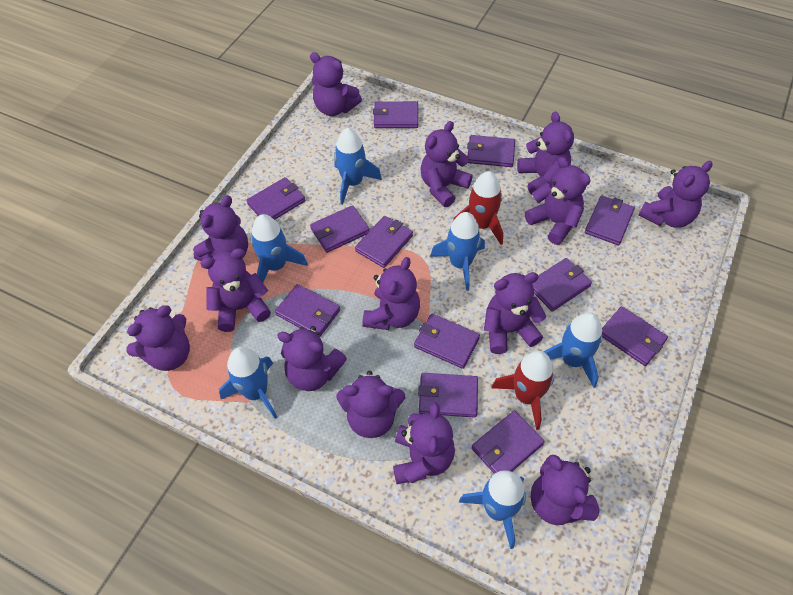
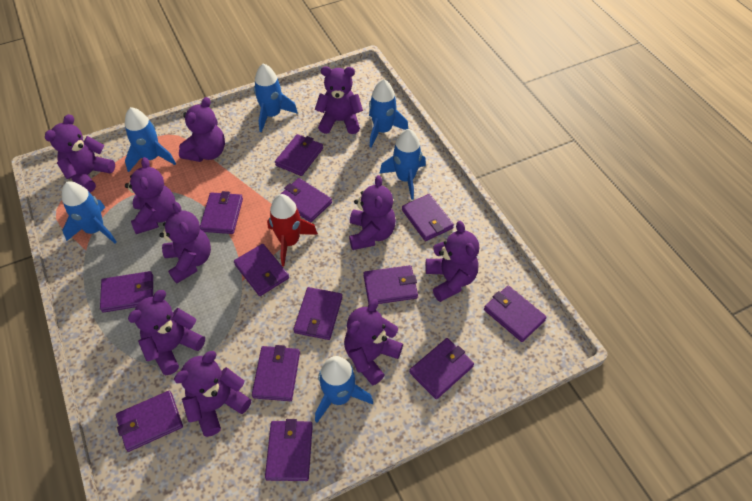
purple teddy bear: 14 -> 10
purple wallet: 12 -> 13
red rocket: 2 -> 1

